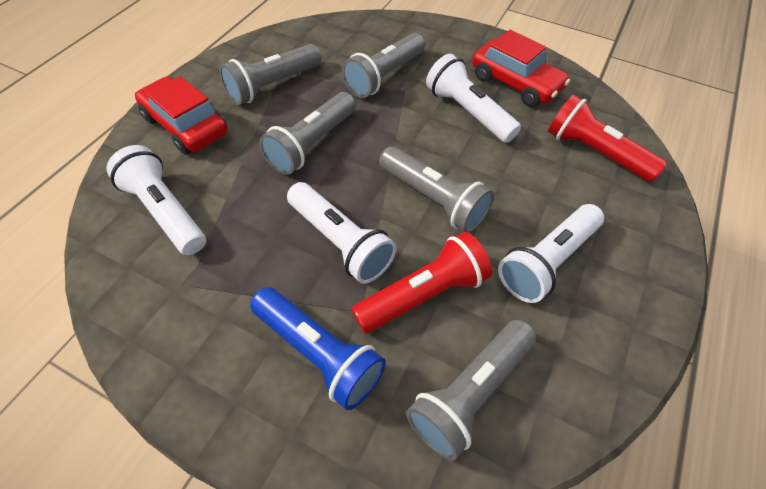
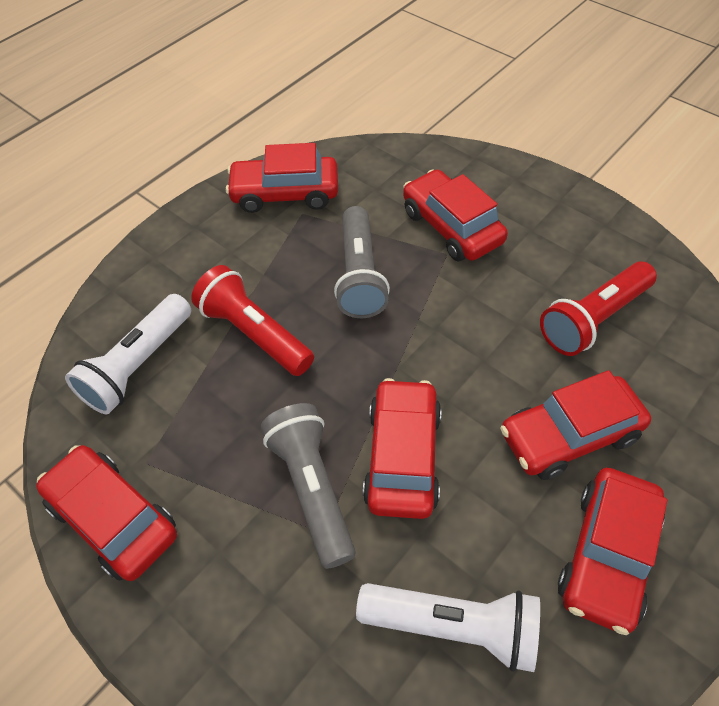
blue flashlight: 1 -> 0
grey flashlight: 5 -> 2
red car: 2 -> 6
white flashlight: 4 -> 2

